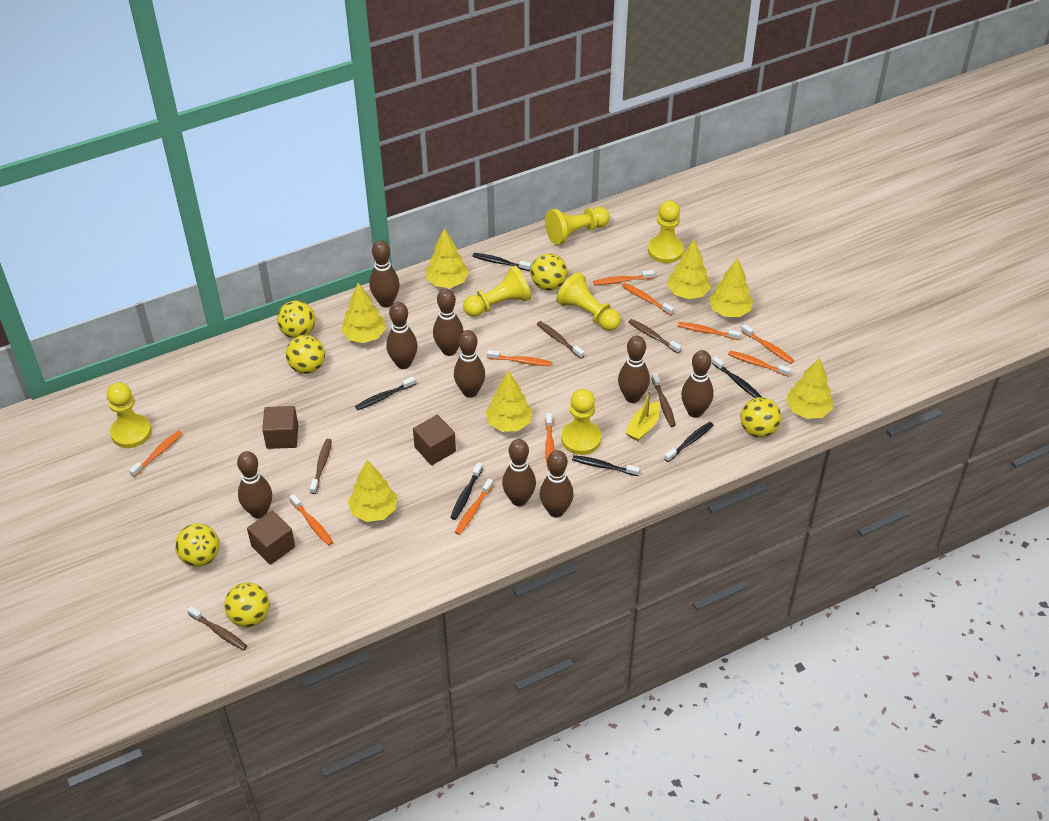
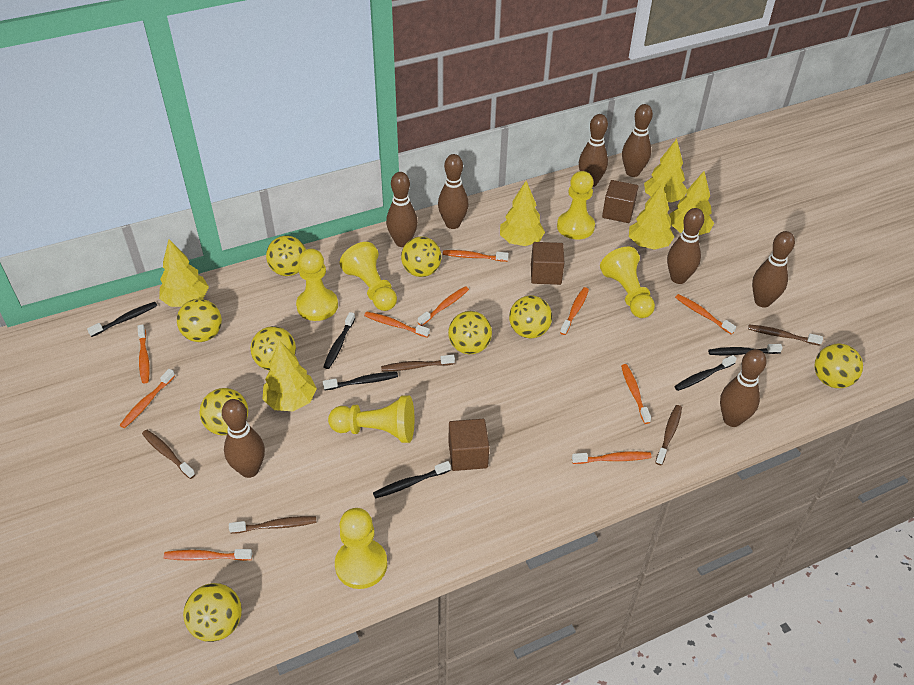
brown bowling pin: 9 -> 8
yellow ball: 6 -> 9
yellow boat: 1 -> 0
yellow tree: 7 -> 6

